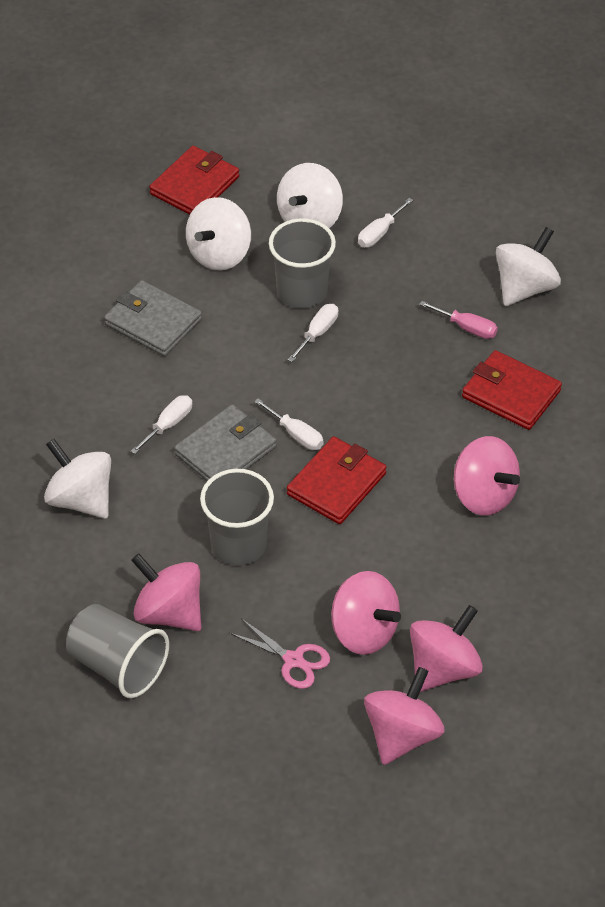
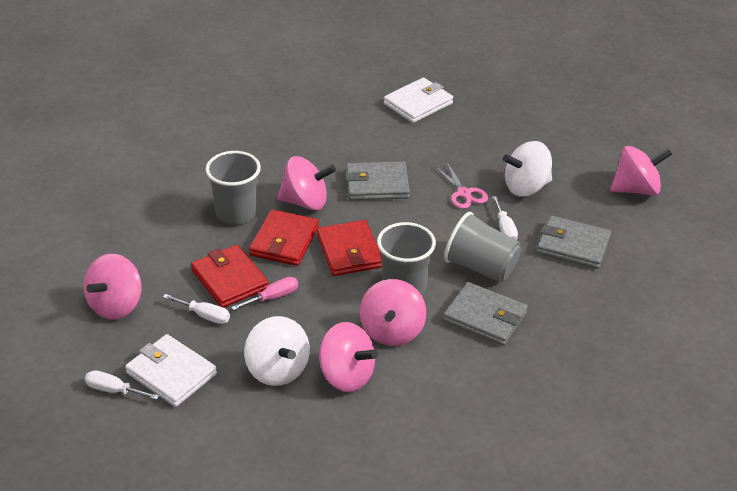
grey wallet: 2 -> 3
white screwdriver: 4 -> 3
white spinning top: 4 -> 2
white wallet: 0 -> 2

